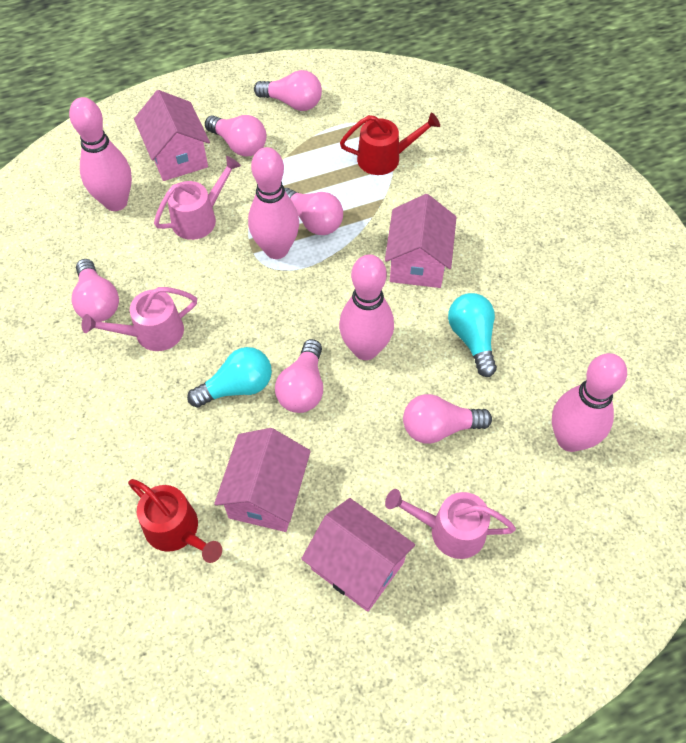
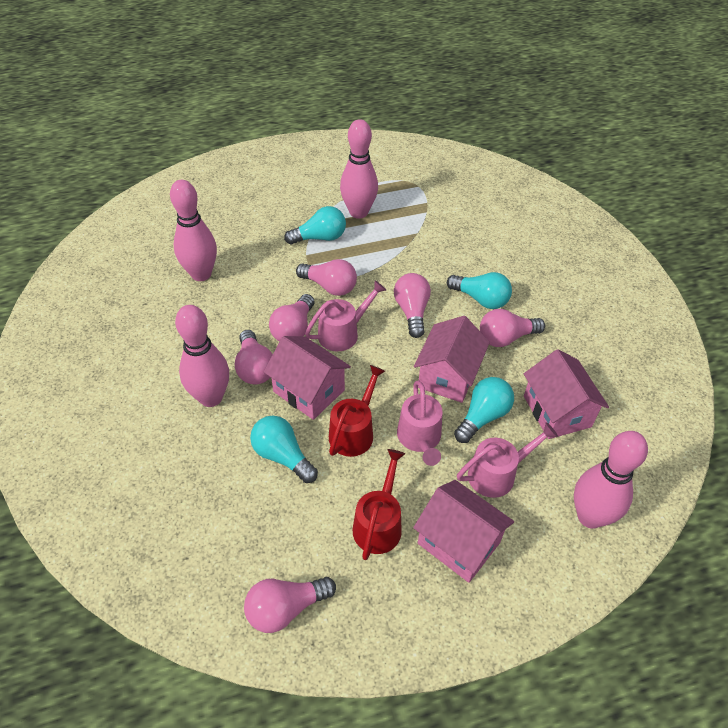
turquoise light bulb: 2 -> 4

